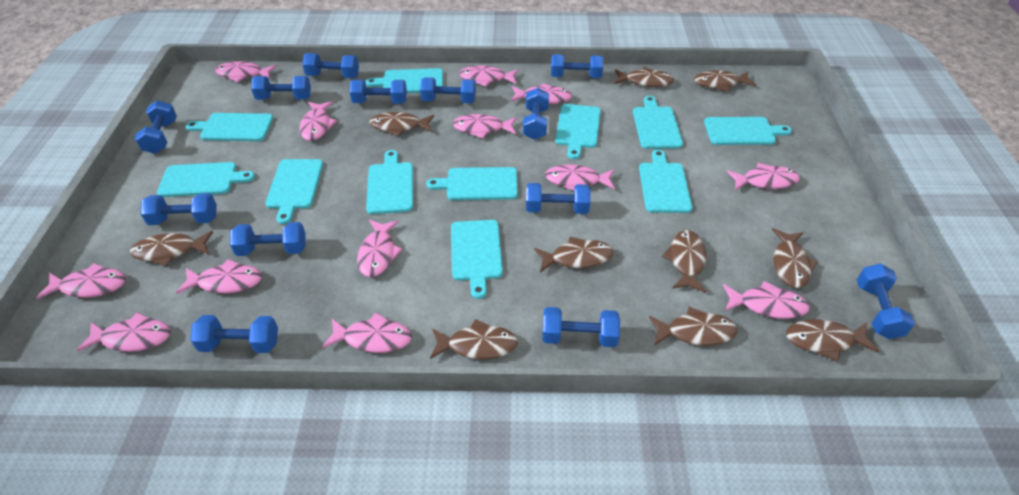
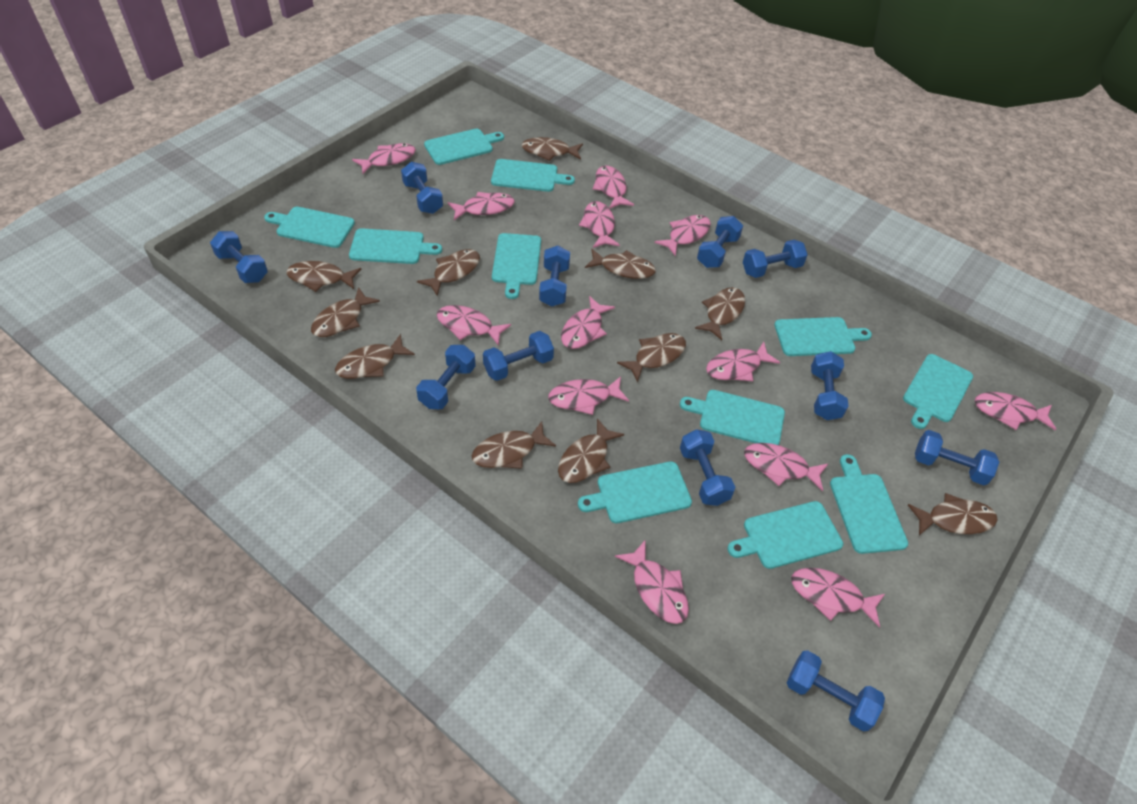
blue dumbbell: 13 -> 11
brown fish: 10 -> 11

